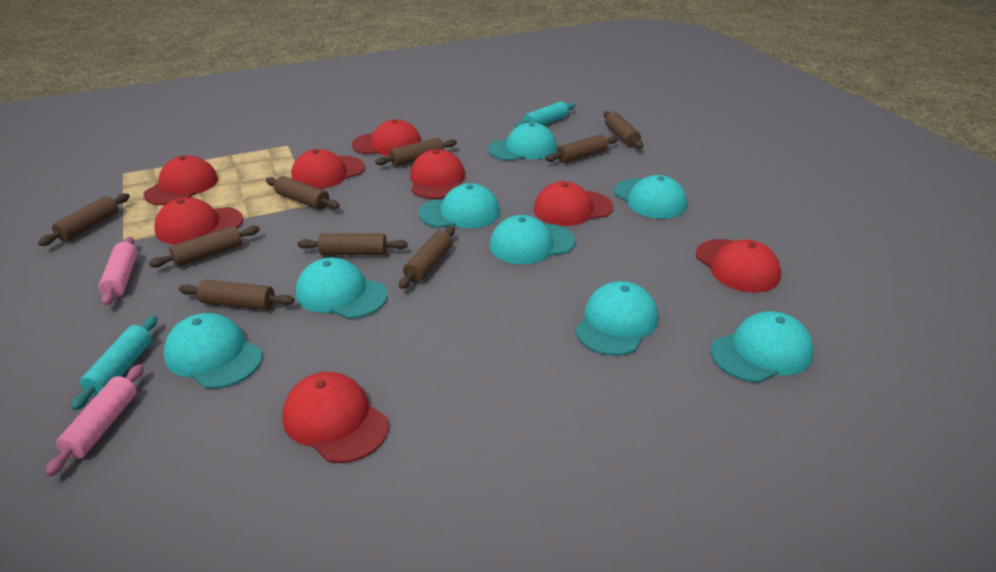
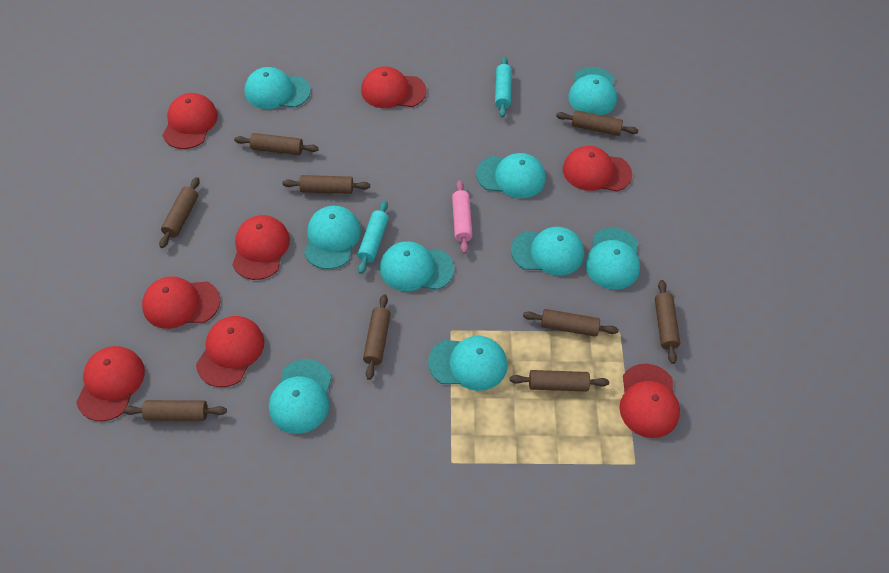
pink rolling pin: 2 -> 1
turquoise cap: 8 -> 9

